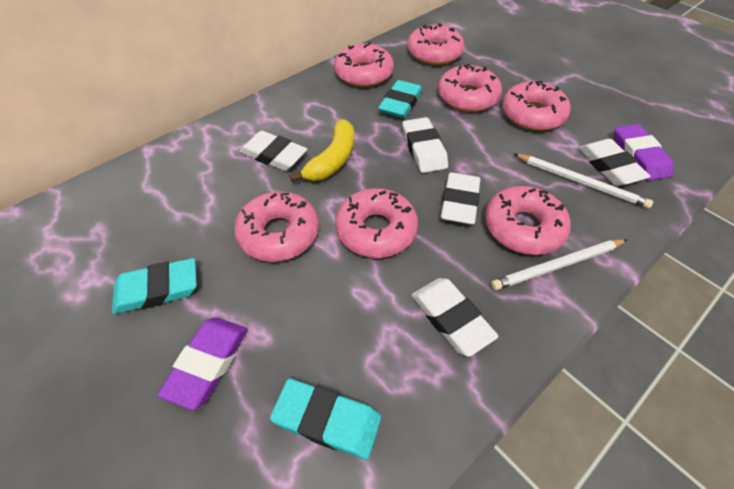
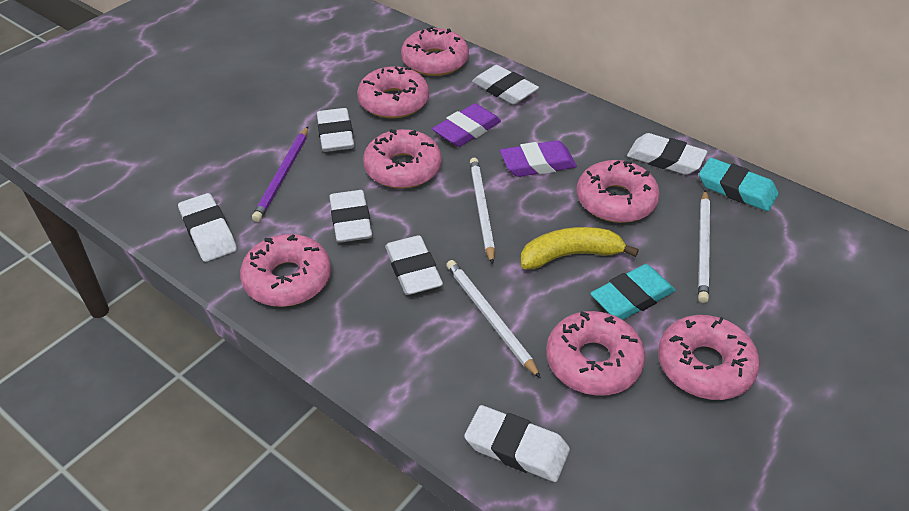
purple pencil: 0 -> 1
turquoise eraser: 3 -> 2
white eraser: 5 -> 7
white pencil: 2 -> 3

